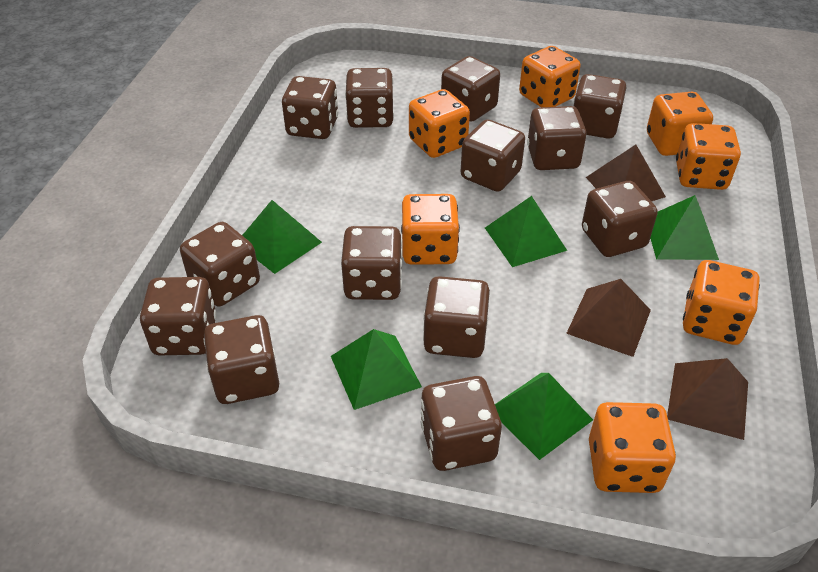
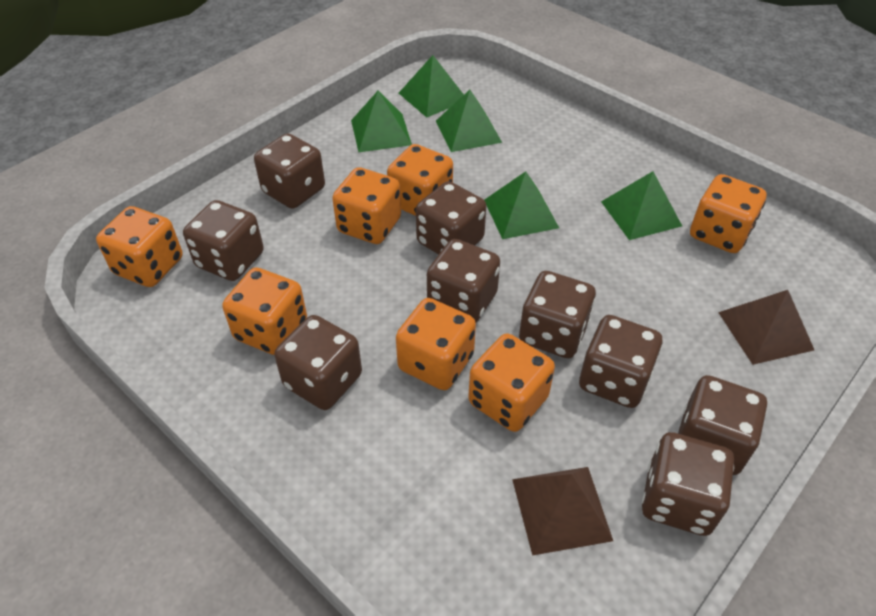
brown dice: 13 -> 9
brown pyramid: 3 -> 2

